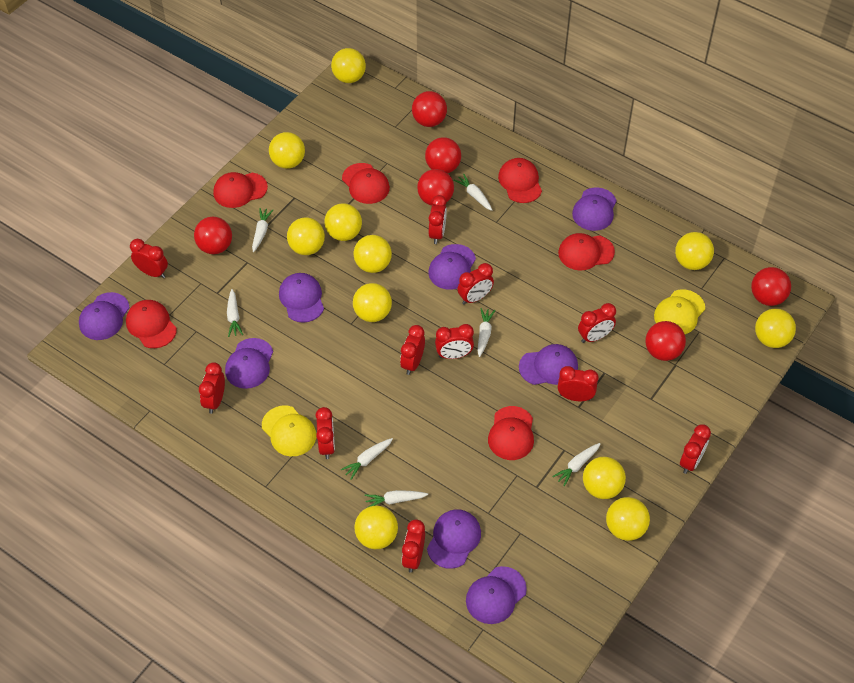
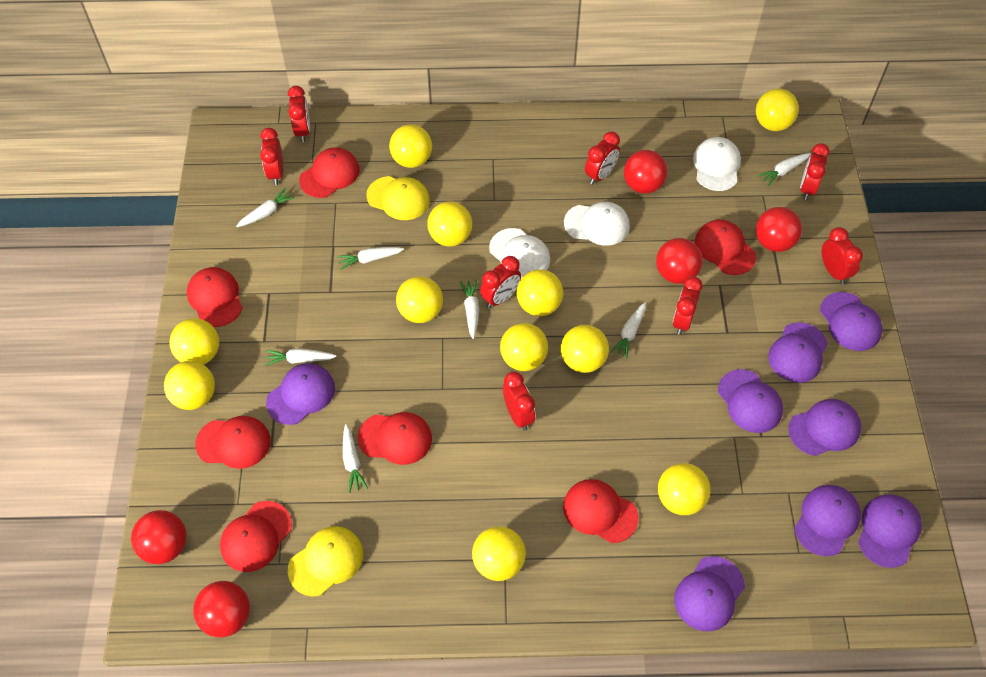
red ball: 6 -> 5
red cap: 6 -> 7
red clock: 11 -> 8
white cap: 0 -> 3

